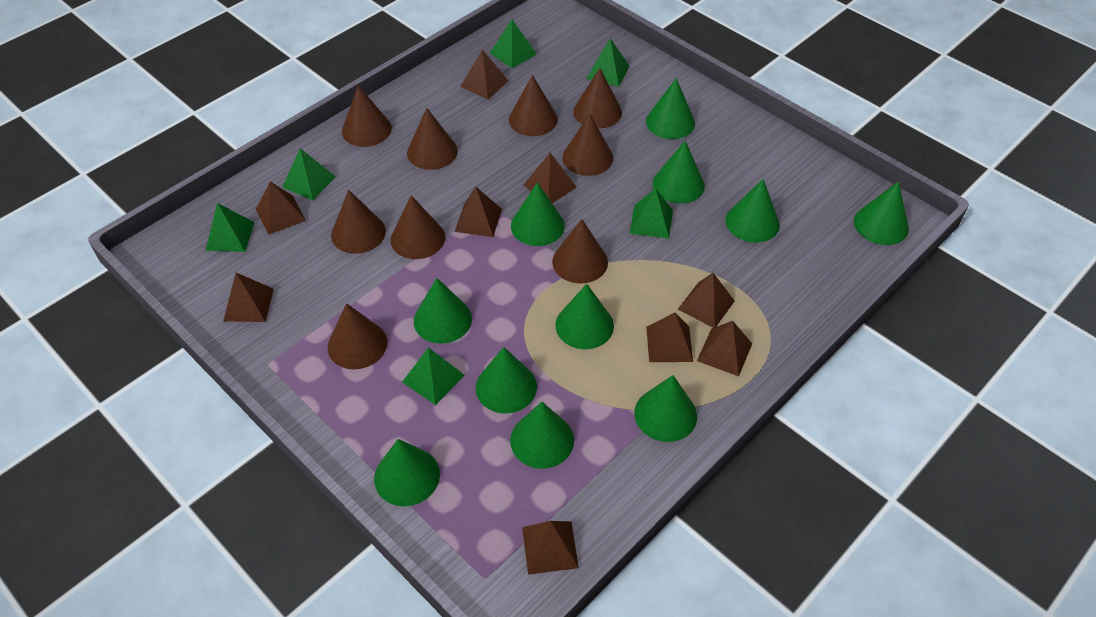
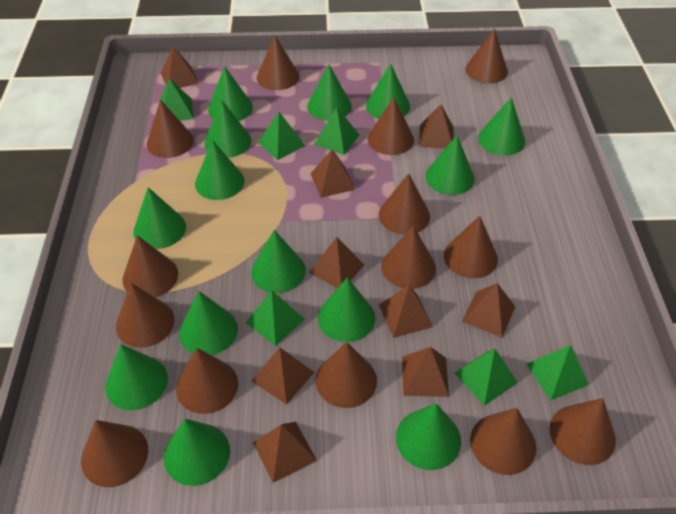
brown cone: 9 -> 14
green cone: 11 -> 14

